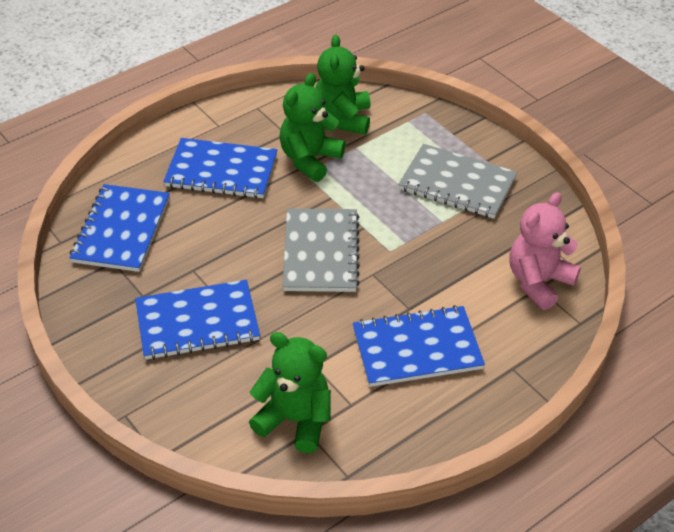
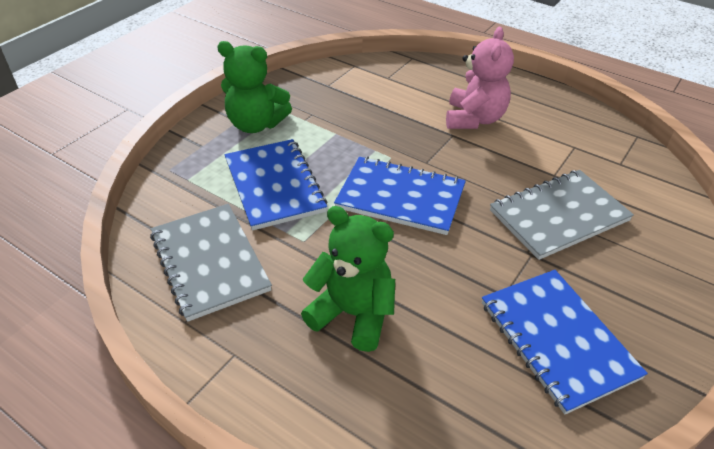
blue notebook: 4 -> 3
green teddy bear: 3 -> 2

